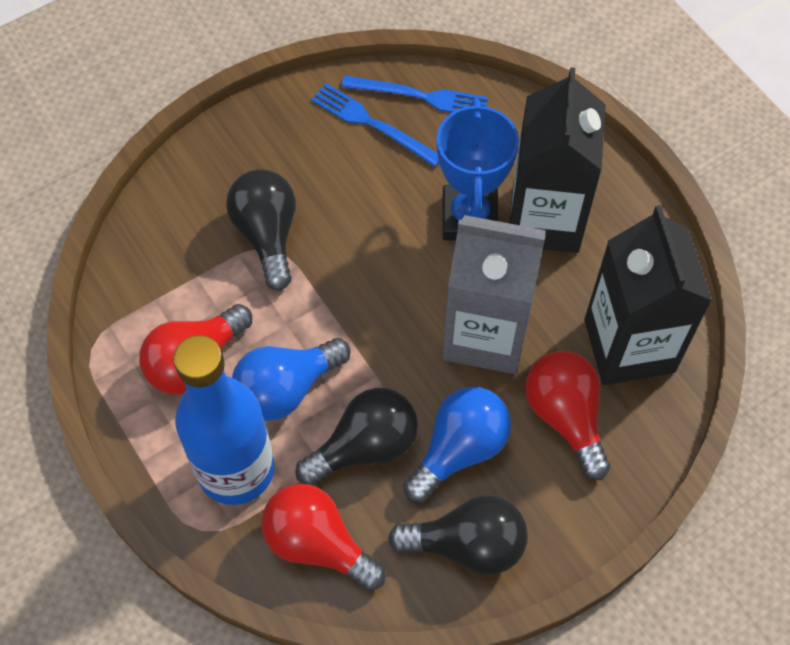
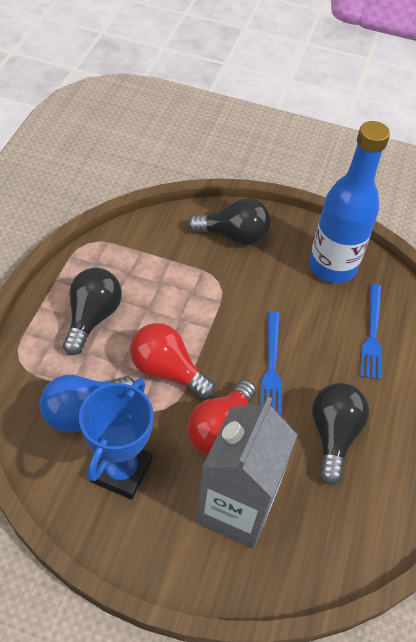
black carton: 2 -> 0
blue light bulb: 2 -> 1
red light bulb: 3 -> 2

